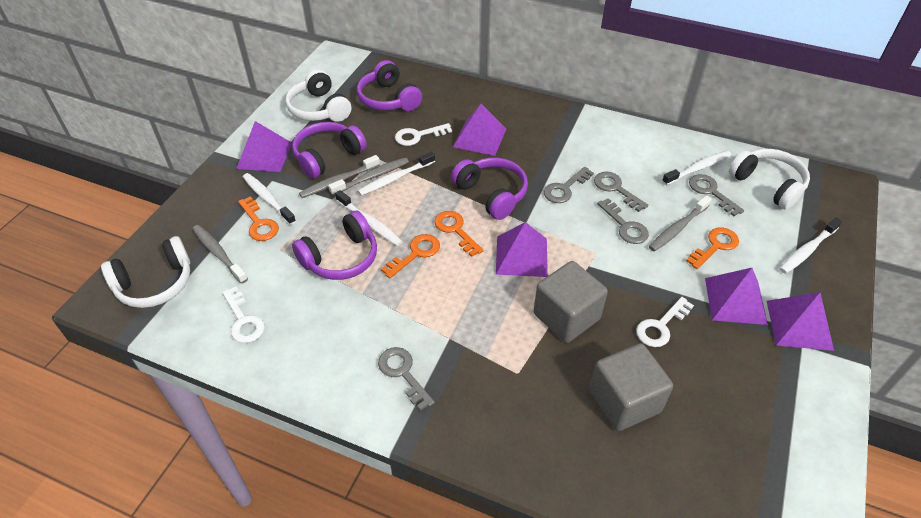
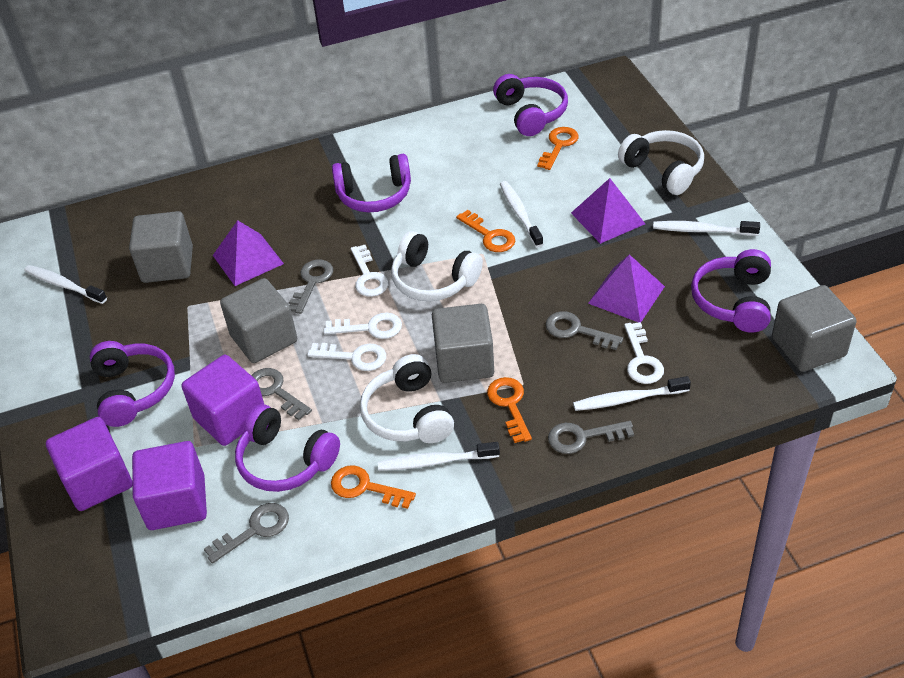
grey cube: 2 -> 4
grey toothbrush: 4 -> 0
purple cube: 0 -> 3
purple headphones: 4 -> 5
purple pyramid: 5 -> 3
white key: 3 -> 4

